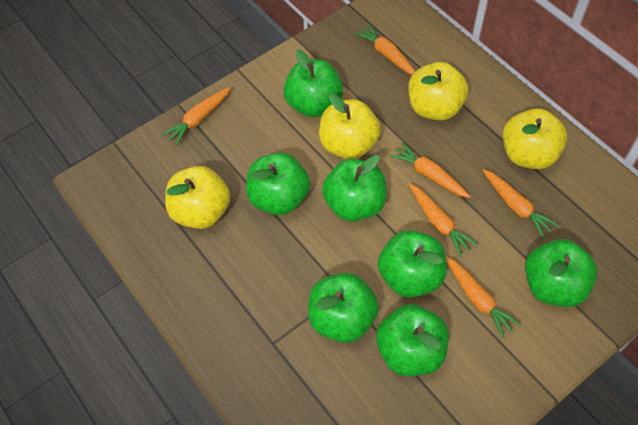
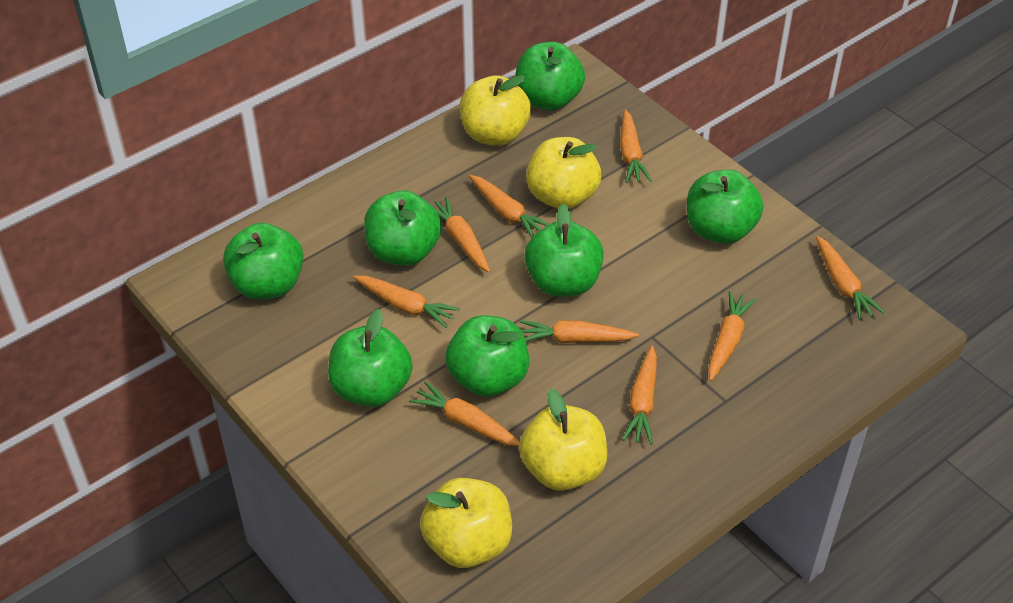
orange carrot: 6 -> 9

